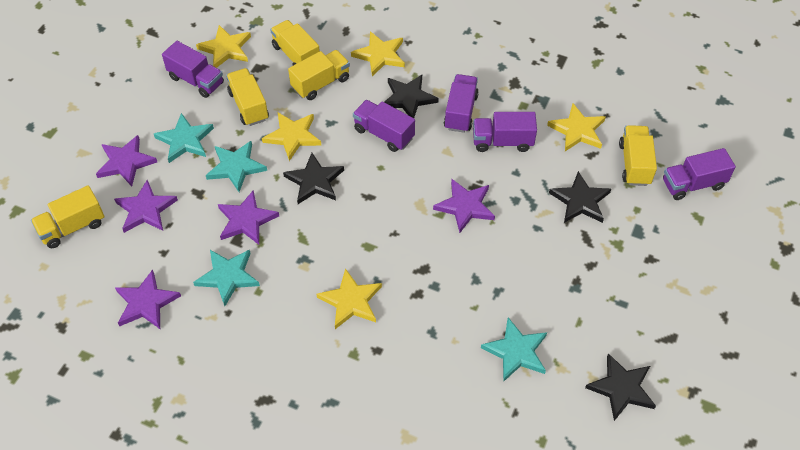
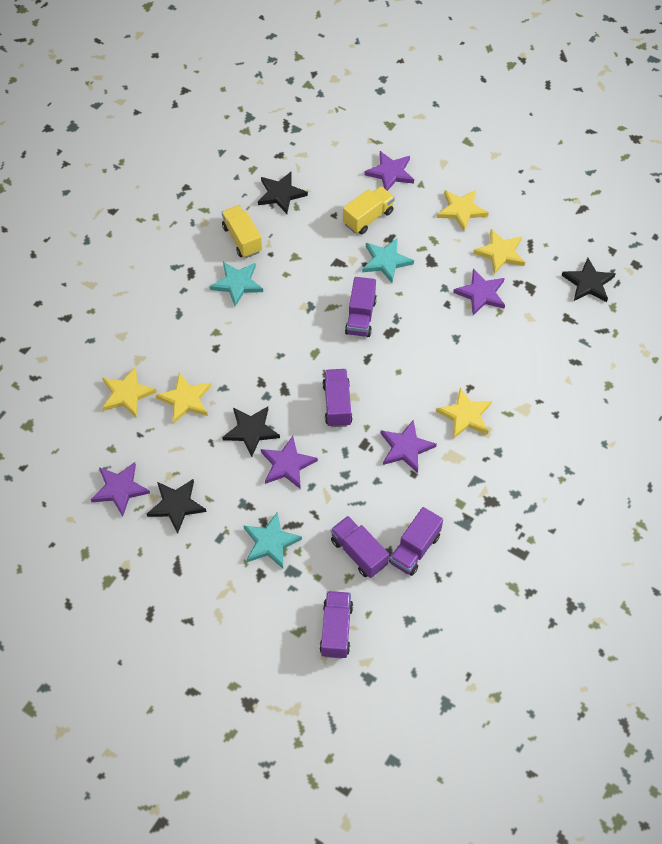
turquoise star: 4 -> 3
yellow truck: 5 -> 2

